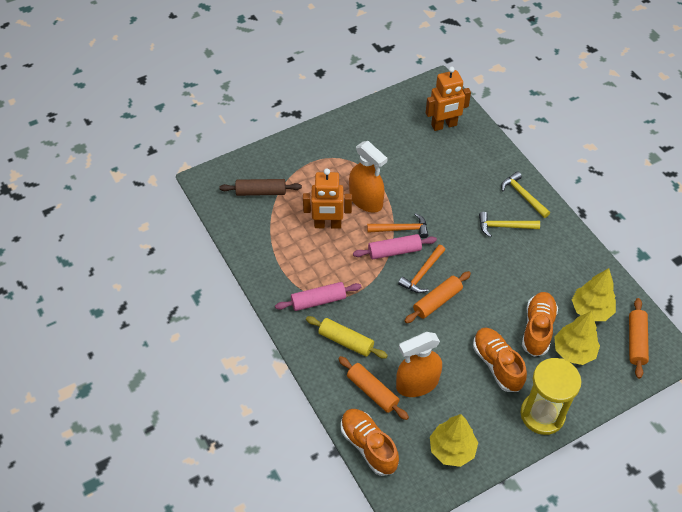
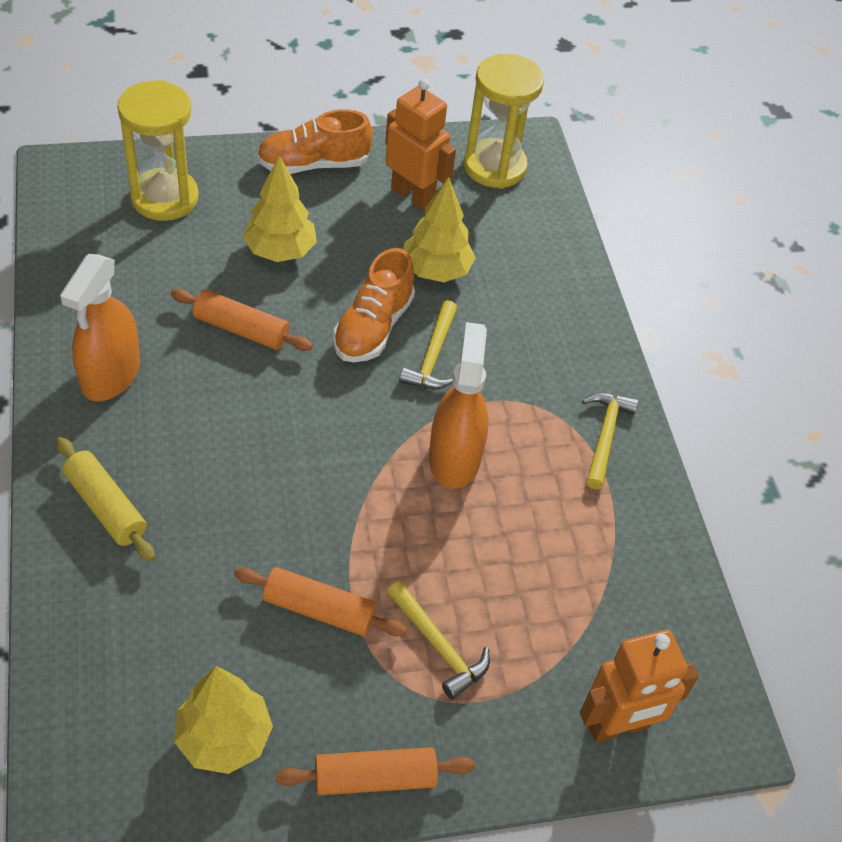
brown rolling pin: 1 -> 0
orange hammer: 2 -> 0
orange shoe: 3 -> 2
pink rolling pin: 2 -> 0
yellow hammer: 2 -> 3
yellow hourglass: 1 -> 2

